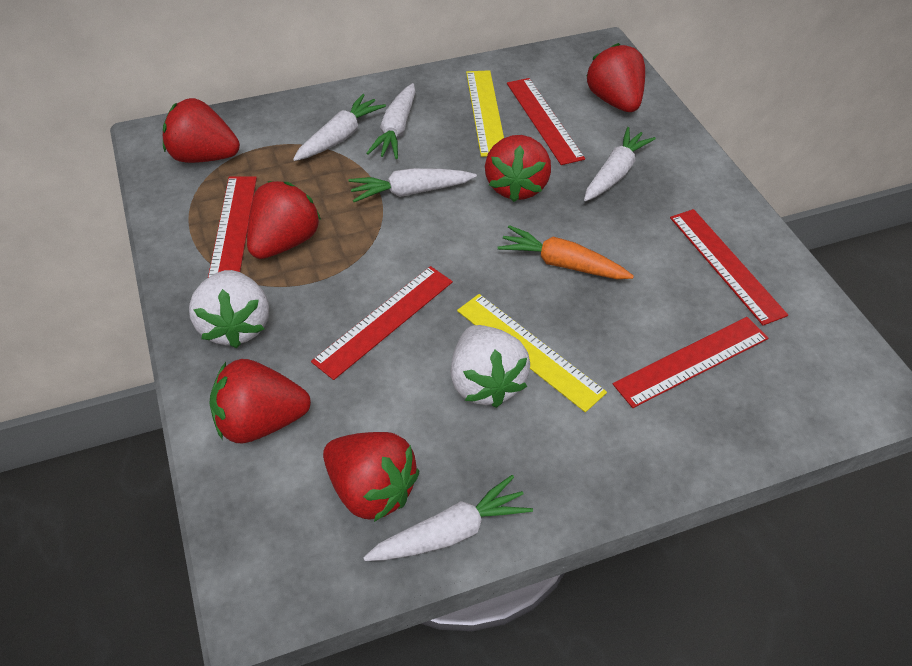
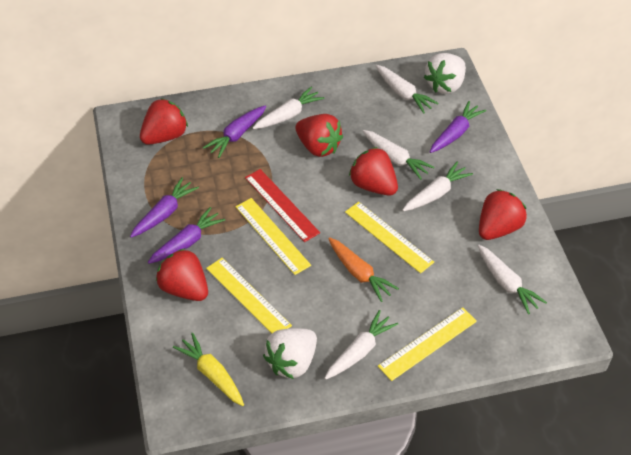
purple carrot: 0 -> 4
red ruler: 5 -> 1
red strawberry: 6 -> 5
white carrot: 5 -> 6
yellow carrot: 0 -> 1
yellow ruler: 2 -> 4

